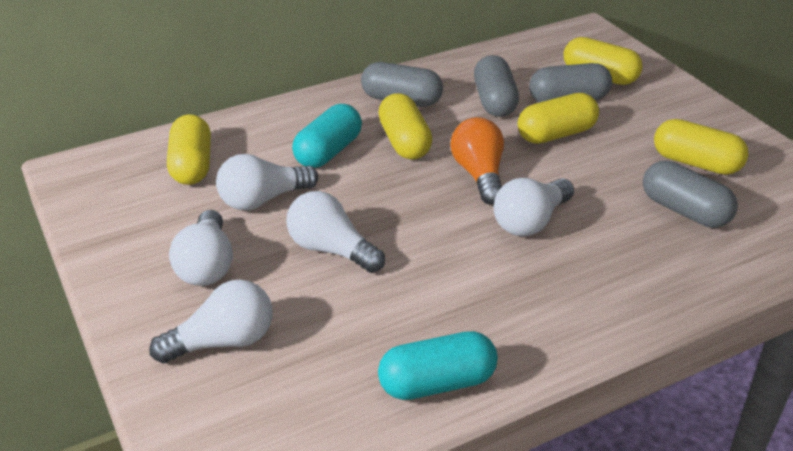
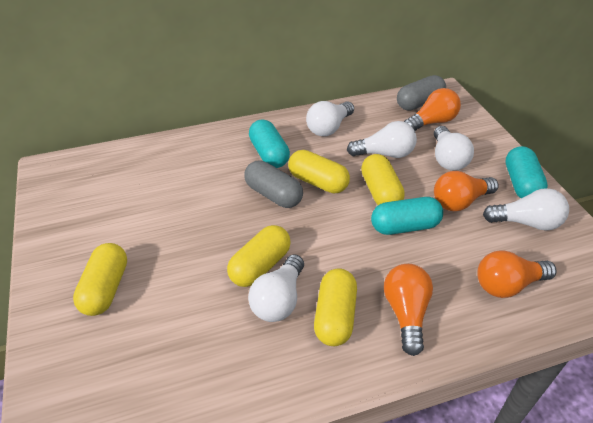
grey capsule: 4 -> 2
orange light bulb: 1 -> 4
turquoise capsule: 2 -> 3

